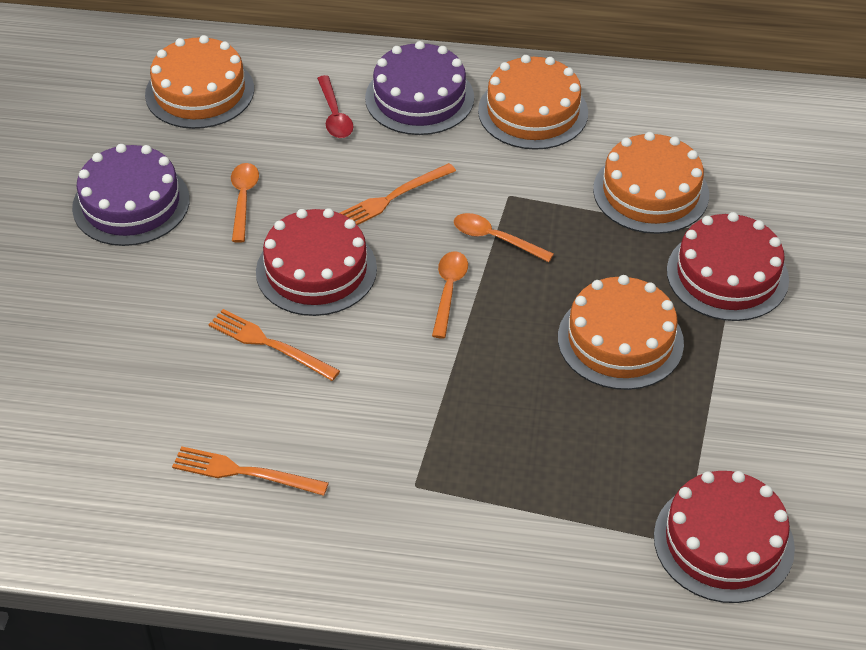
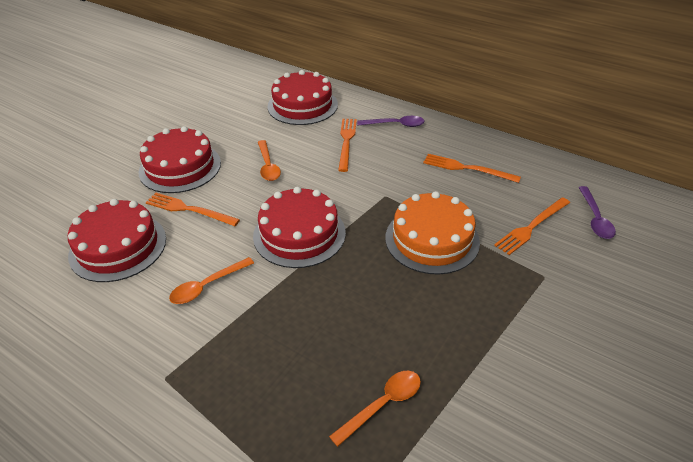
orange cake: 4 -> 1
orange fork: 3 -> 4
purple cake: 2 -> 0
purple spoon: 0 -> 2
red cake: 3 -> 4
red spoon: 1 -> 0

